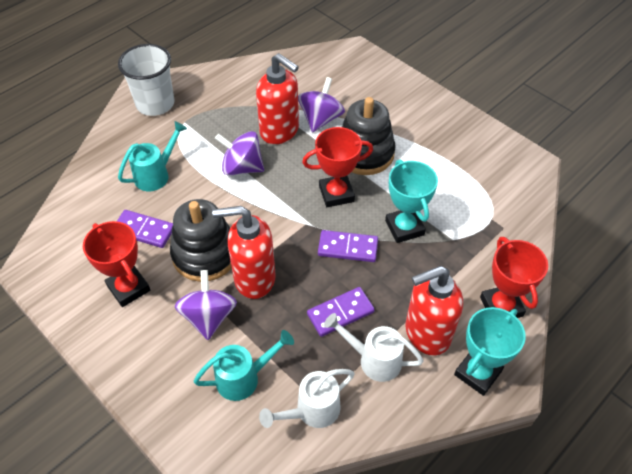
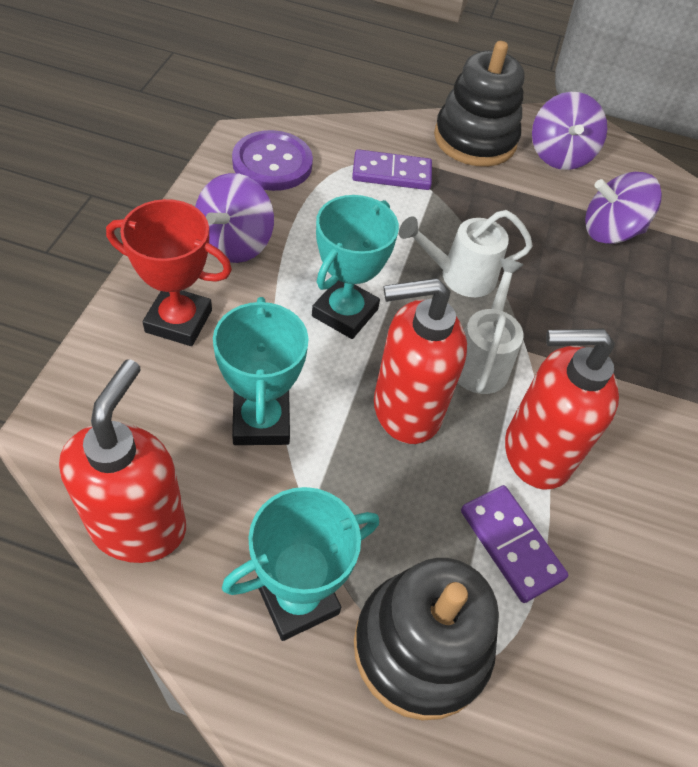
purple button: 0 -> 1
purple domino: 3 -> 2
red trophy: 3 -> 1
turquoise trophy: 2 -> 3
turquoise watering can: 2 -> 0
white cup: 1 -> 0

